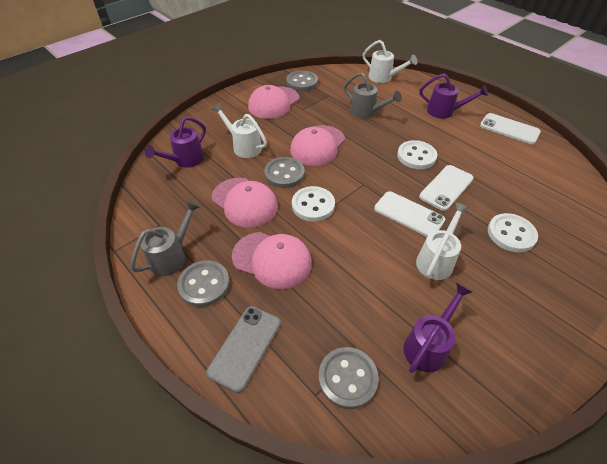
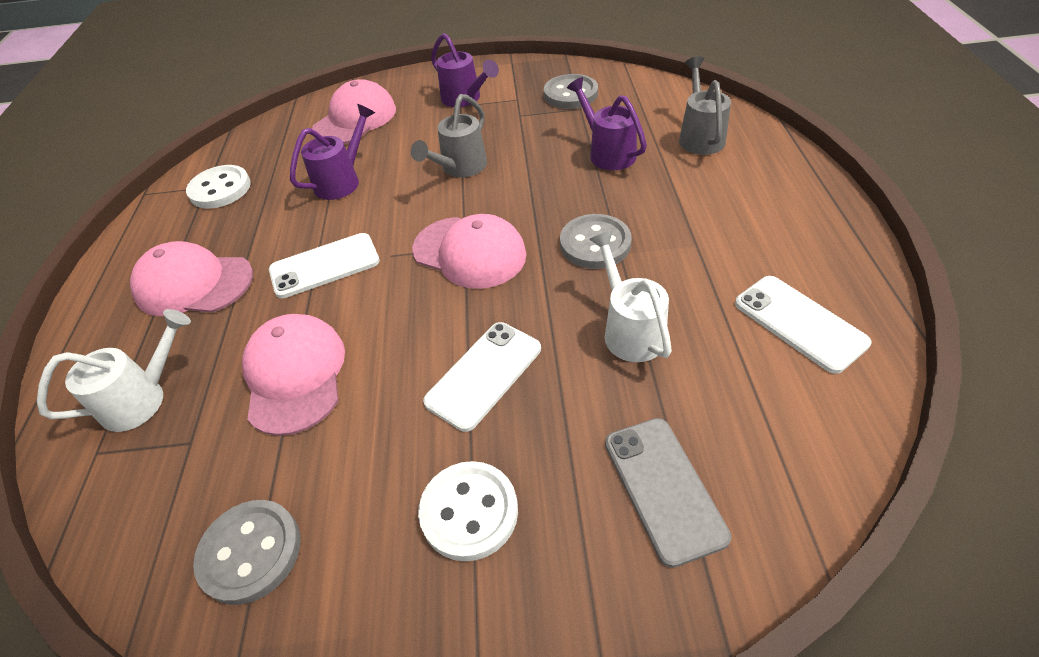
grey button: 4 -> 3
white button: 3 -> 2
white watering can: 3 -> 2

